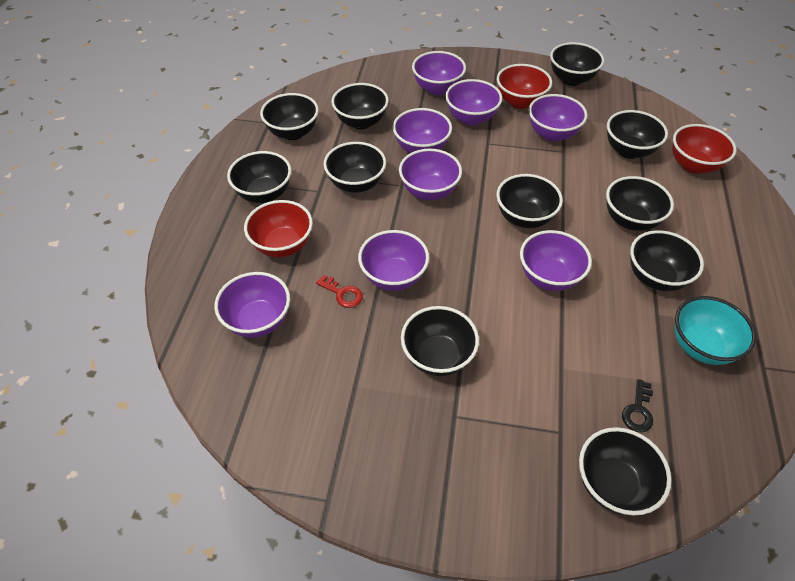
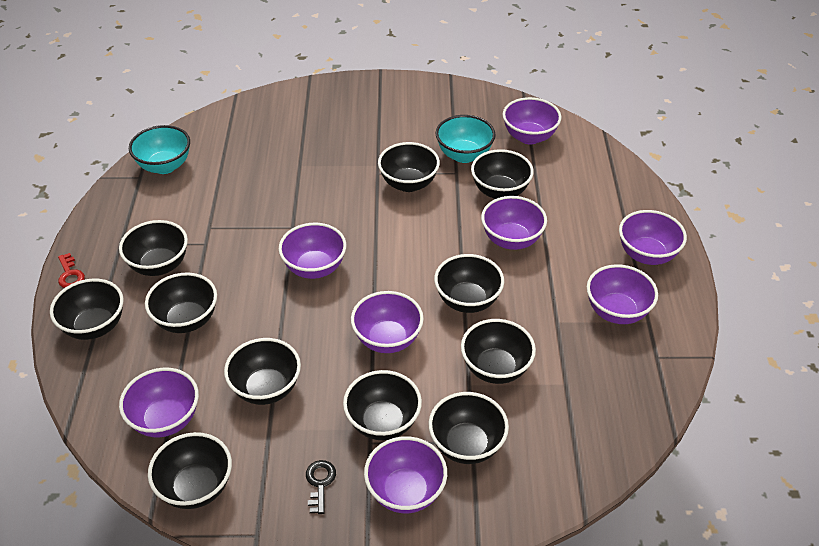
red bowl: 3 -> 0
turquoise bowl: 1 -> 2

